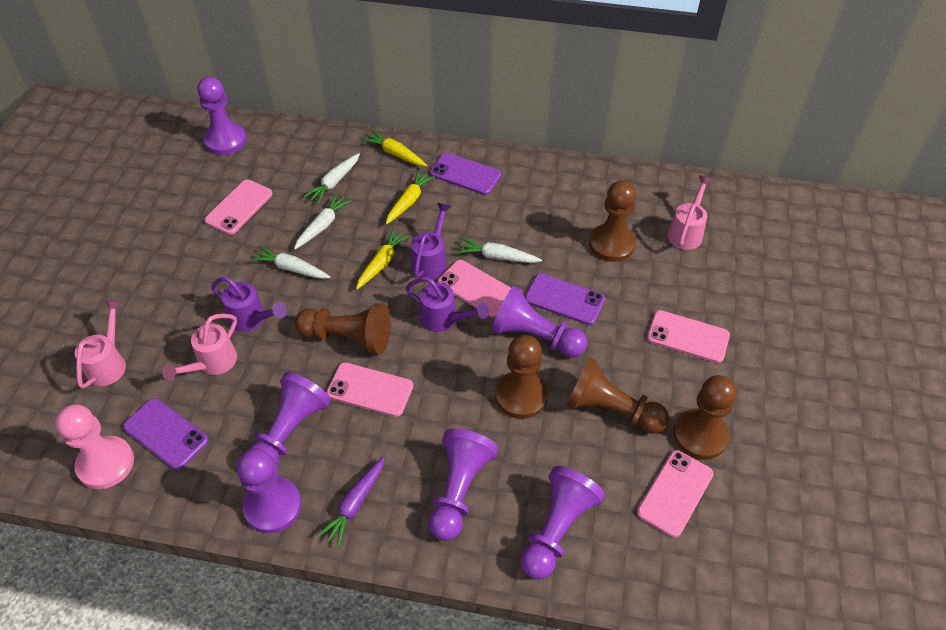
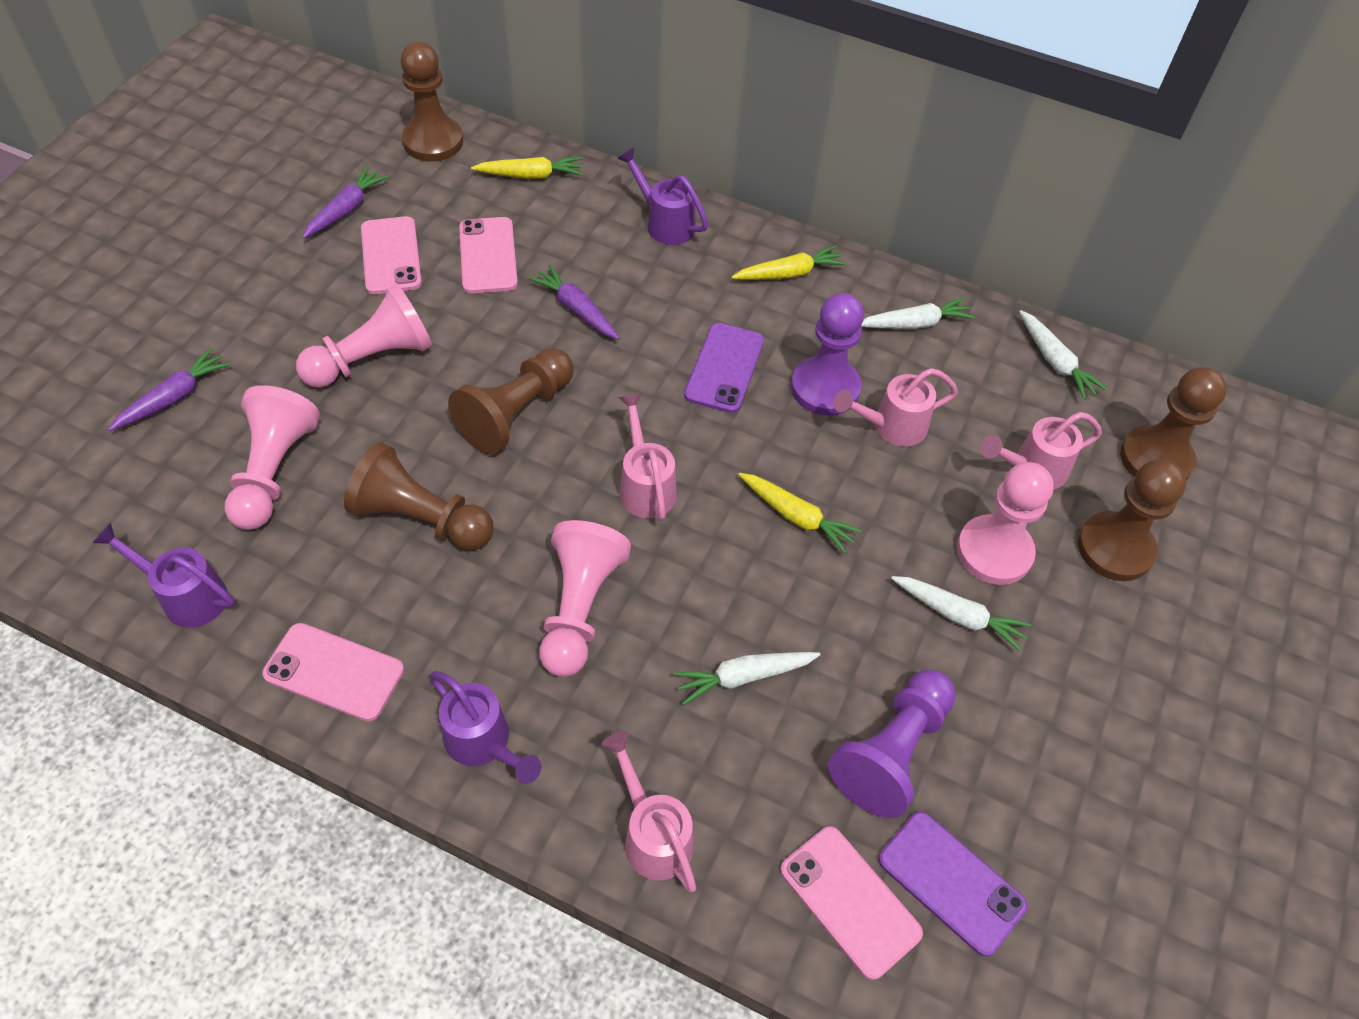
pink pawn: 1 -> 4
pink phone: 5 -> 4
pink watering can: 3 -> 4
purple carrot: 1 -> 3
purple pawn: 6 -> 2
purple phone: 3 -> 2

